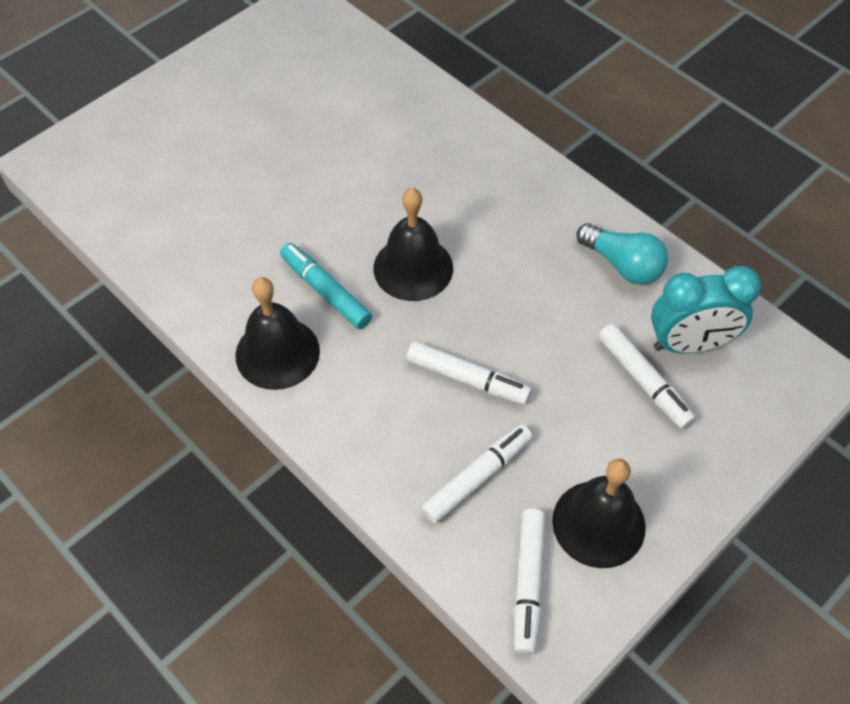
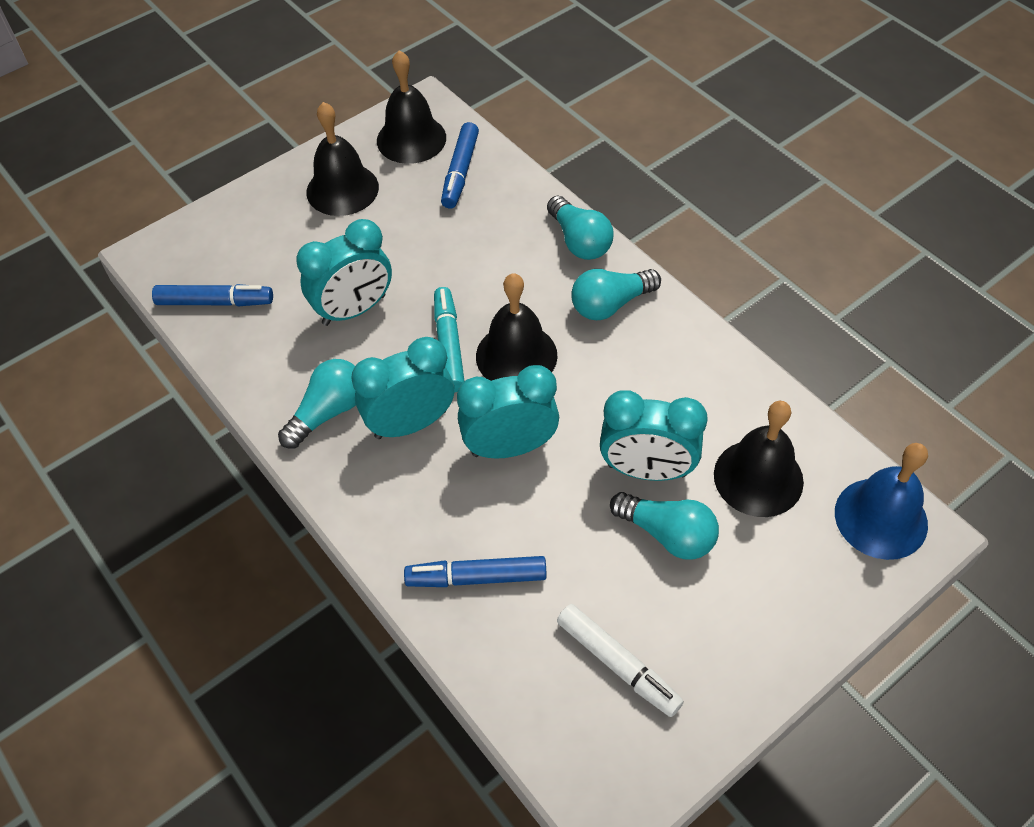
black bell: 3 -> 4
blue bell: 0 -> 1
blue marker: 0 -> 3
turquoise clock: 1 -> 4
turquoise light bulb: 1 -> 4
white marker: 4 -> 1

